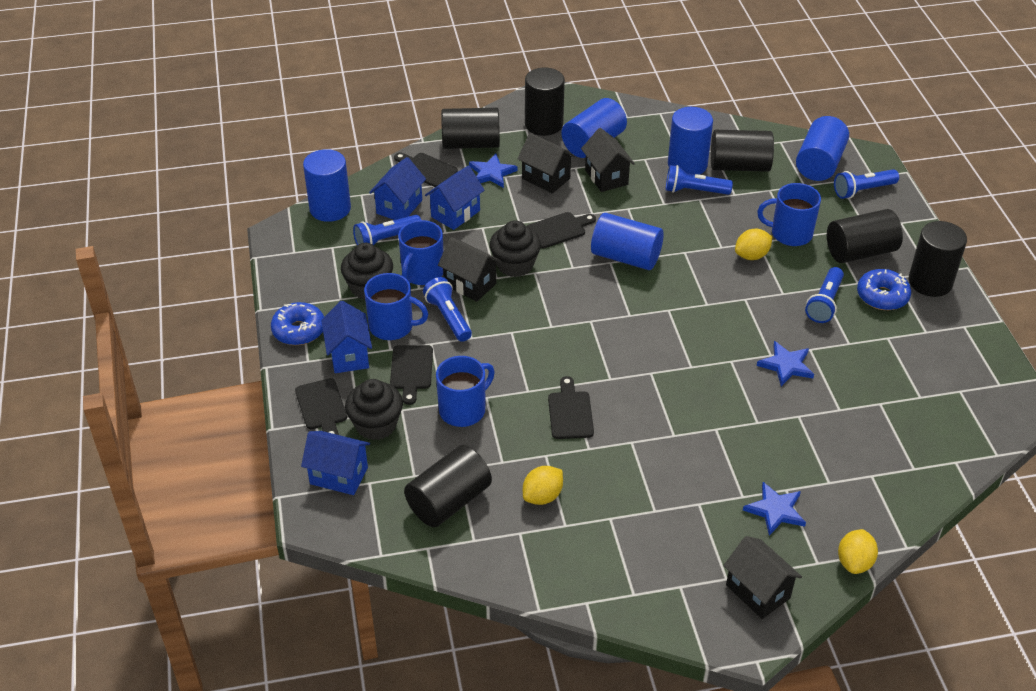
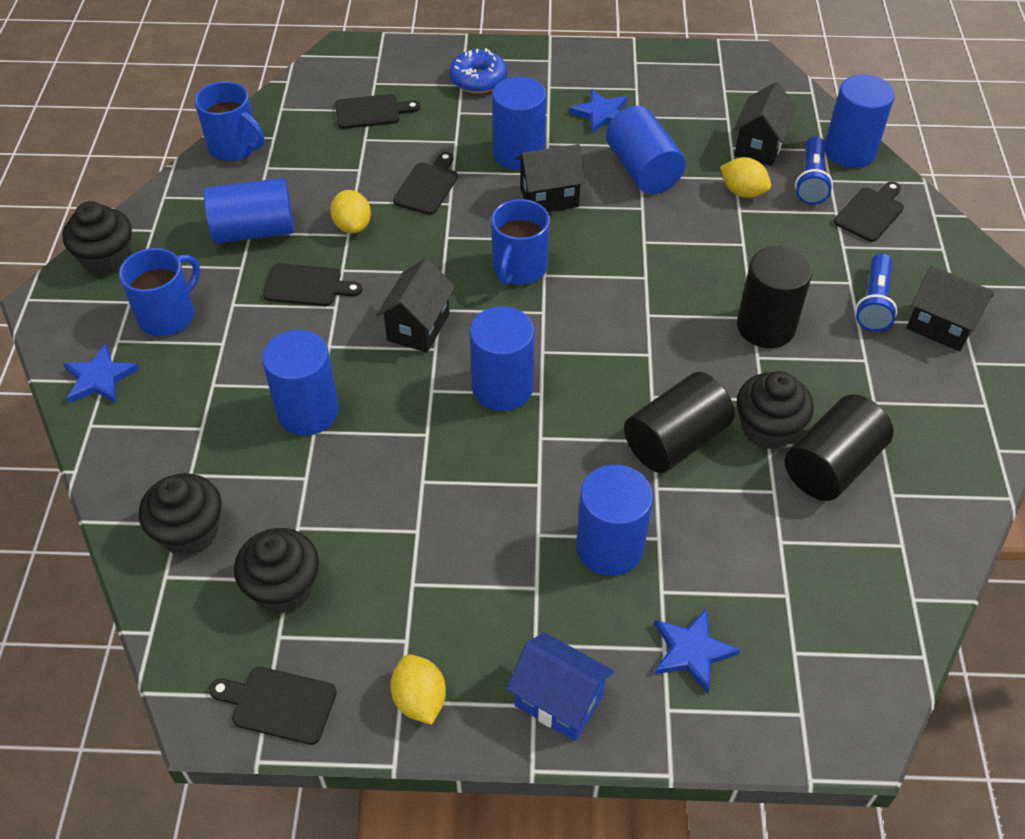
black cupcake: 3 -> 4
black cylinder: 6 -> 3
blue cylinder: 5 -> 7
blue donut: 2 -> 1
blue flashlight: 5 -> 2
blue house: 4 -> 1
blue mug: 4 -> 3

